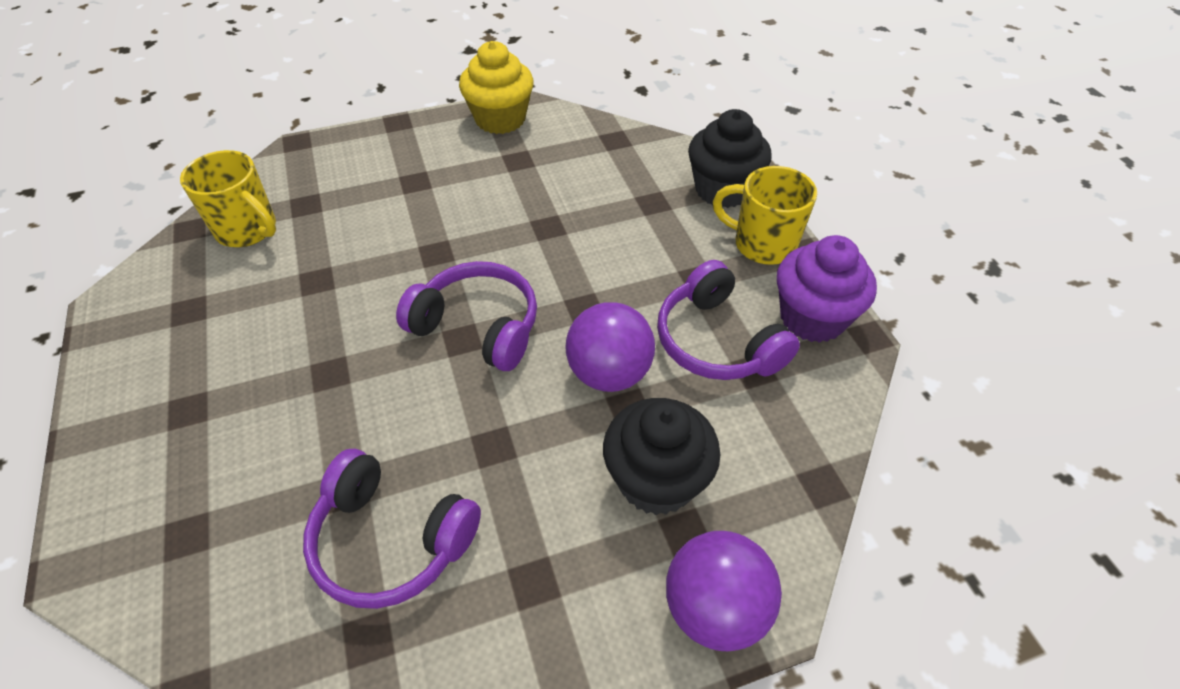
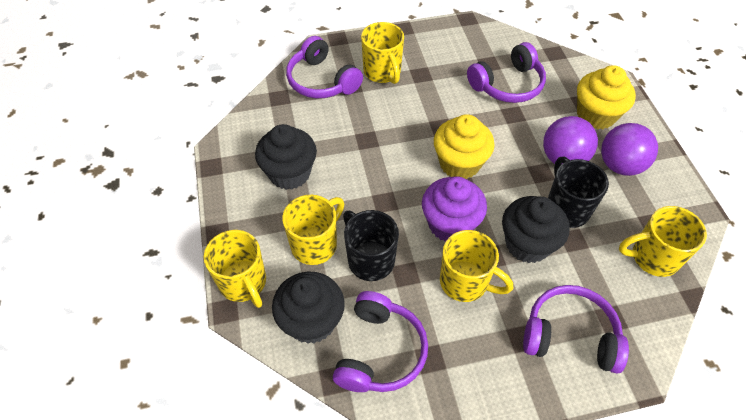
black cupcake: 2 -> 3
black mug: 0 -> 2
purple headphones: 3 -> 4
yellow cupcake: 1 -> 2
yellow mug: 2 -> 5

